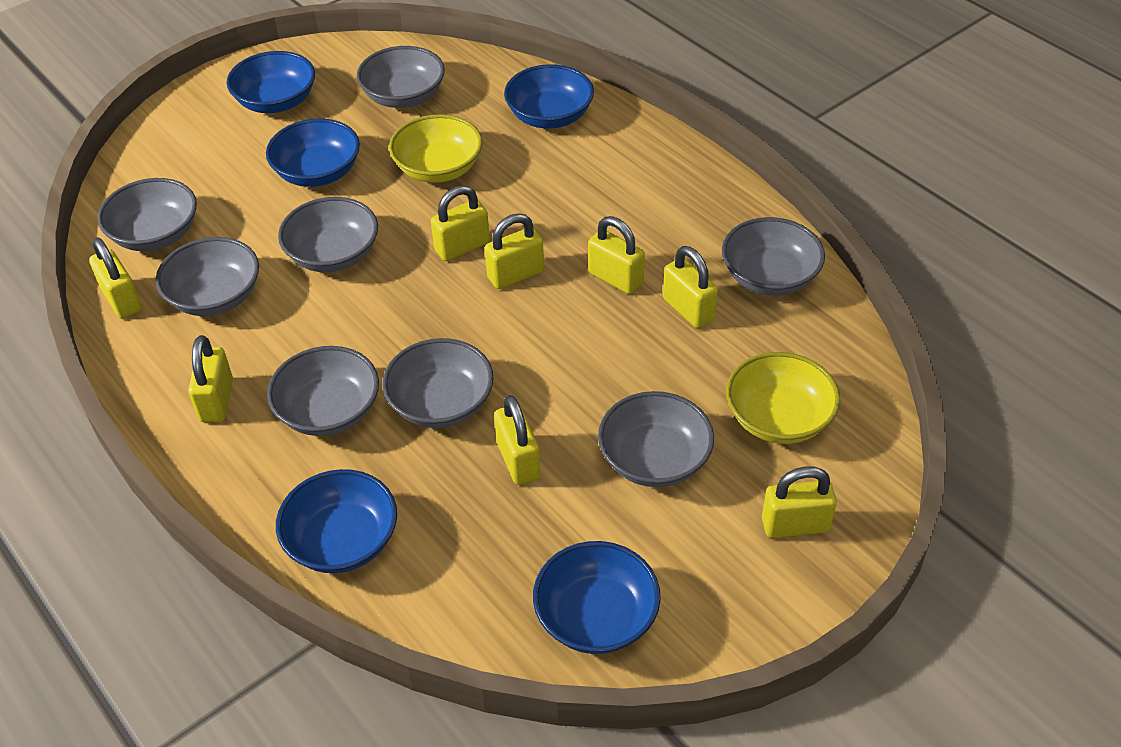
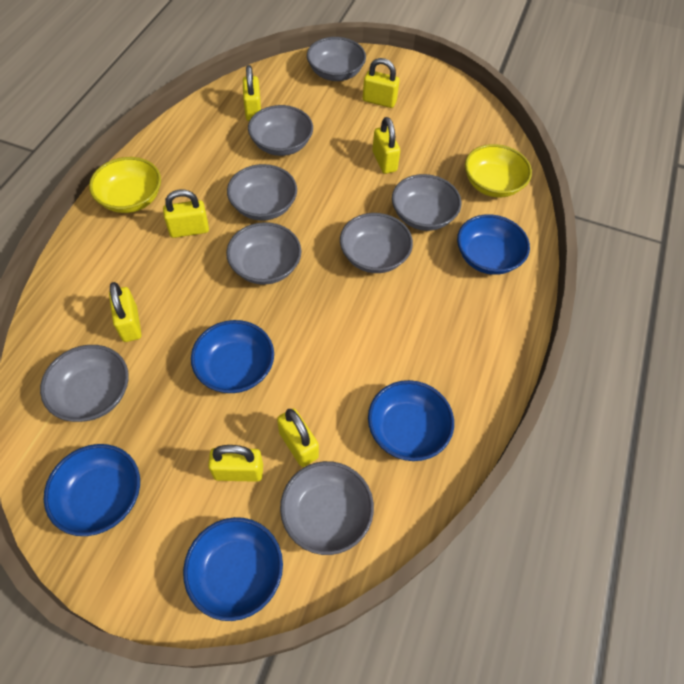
yellow padlock: 8 -> 7

